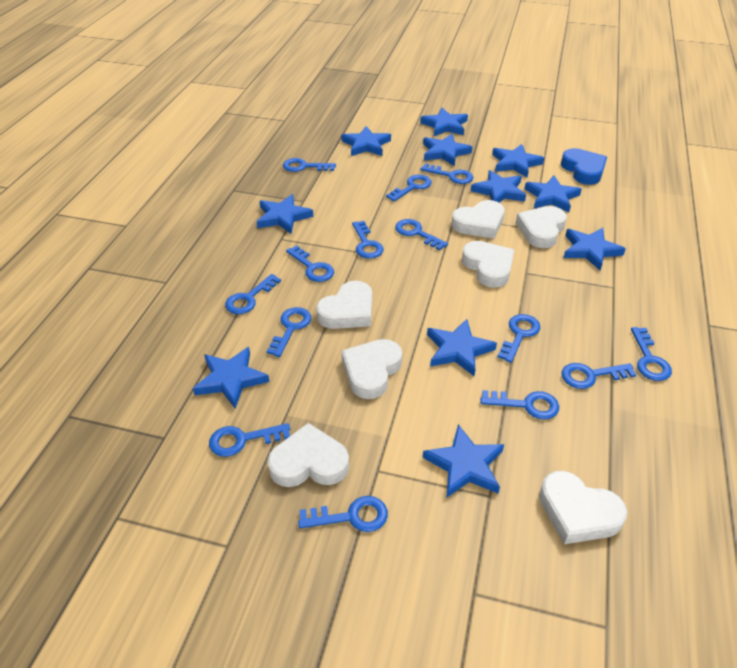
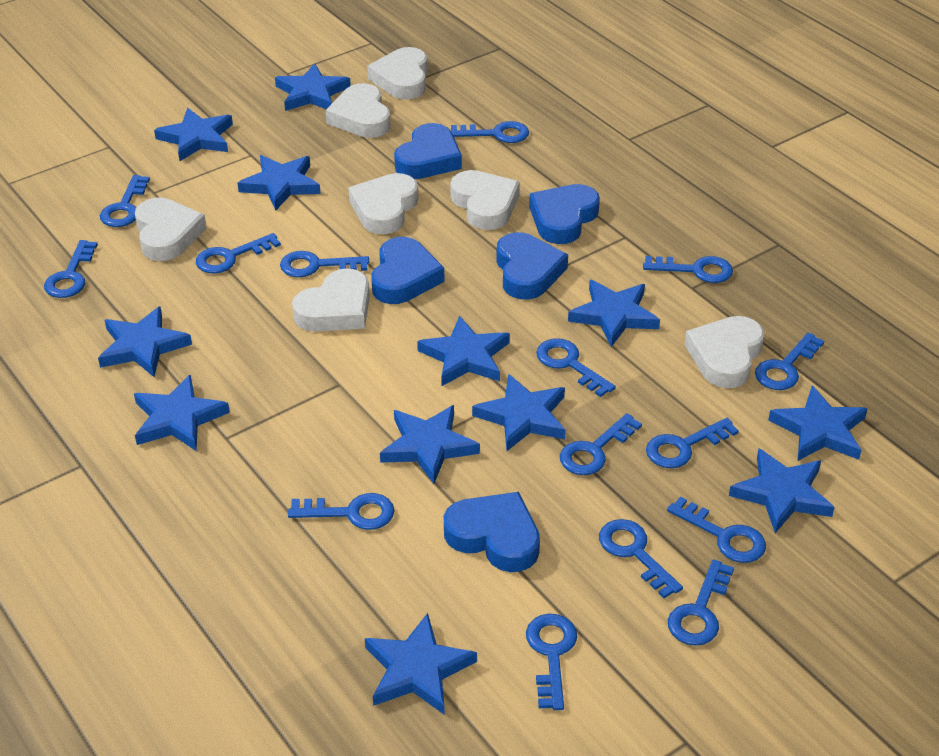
blue heart: 1 -> 5
blue key: 14 -> 15
blue star: 11 -> 12

